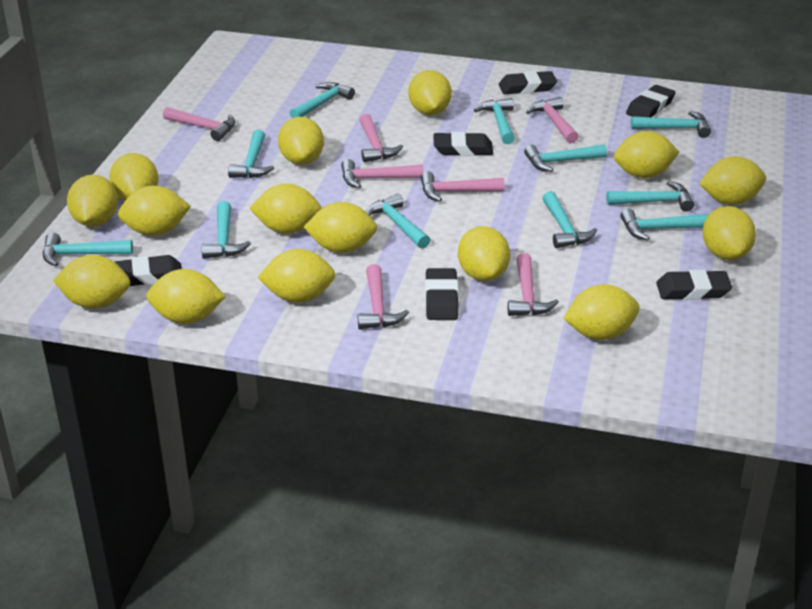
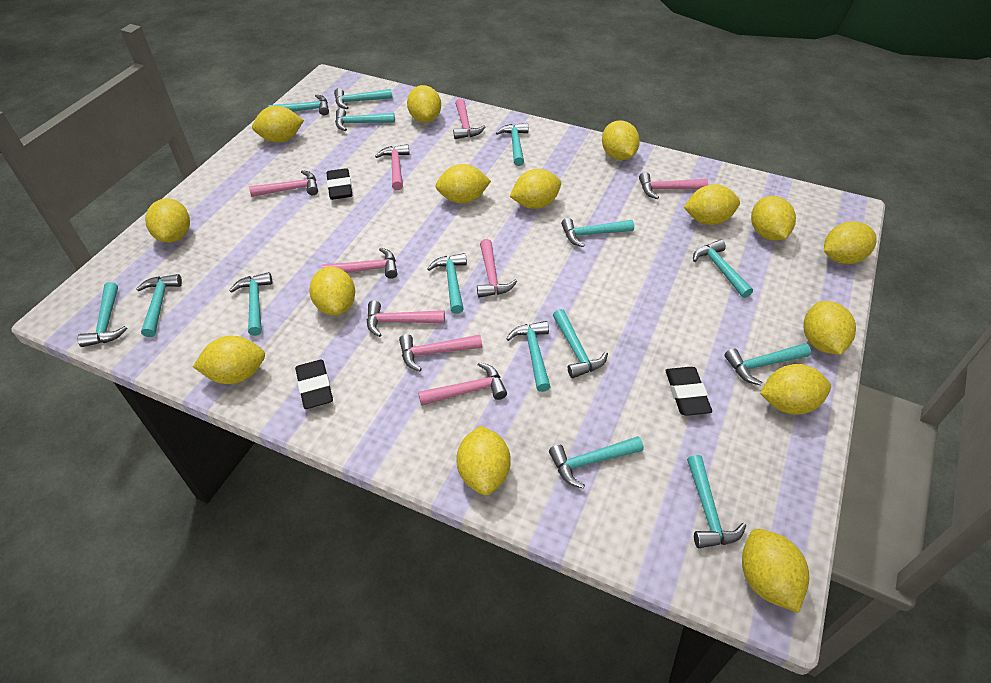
black eraser: 6 -> 3
pink hammer: 7 -> 9
turquoise hammer: 11 -> 15

